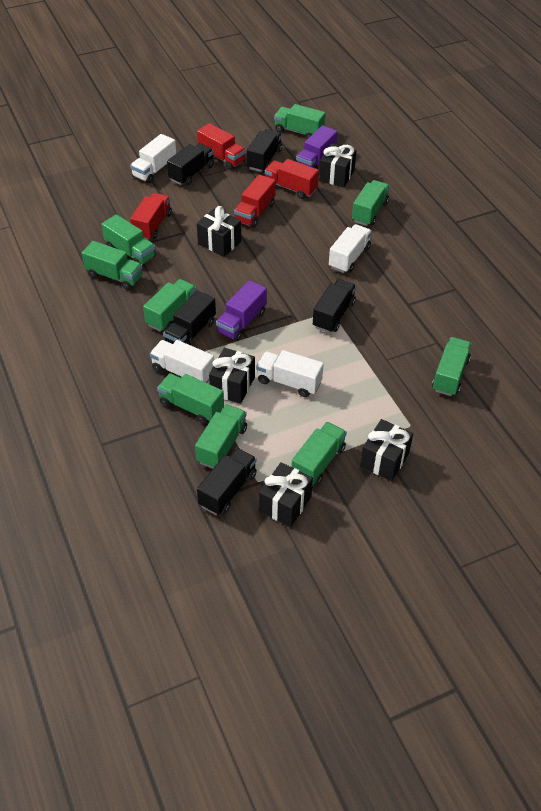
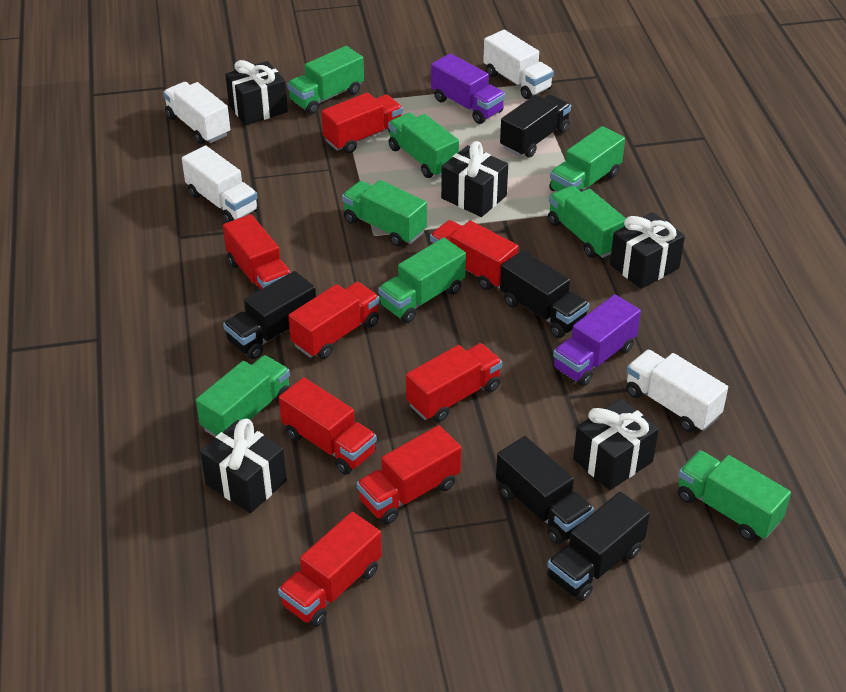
green truck: 9 -> 8
red truck: 4 -> 8

